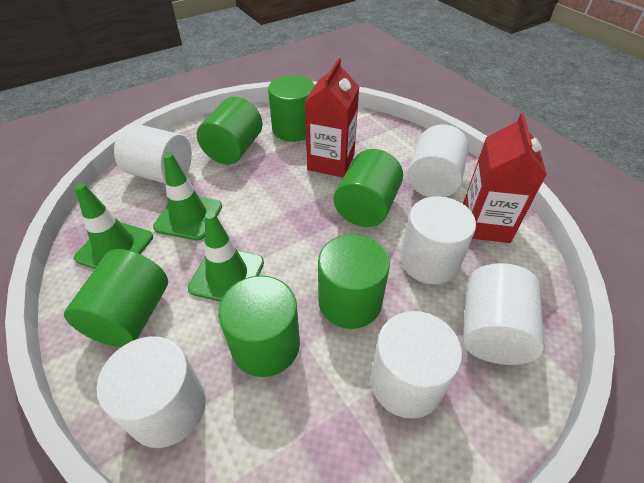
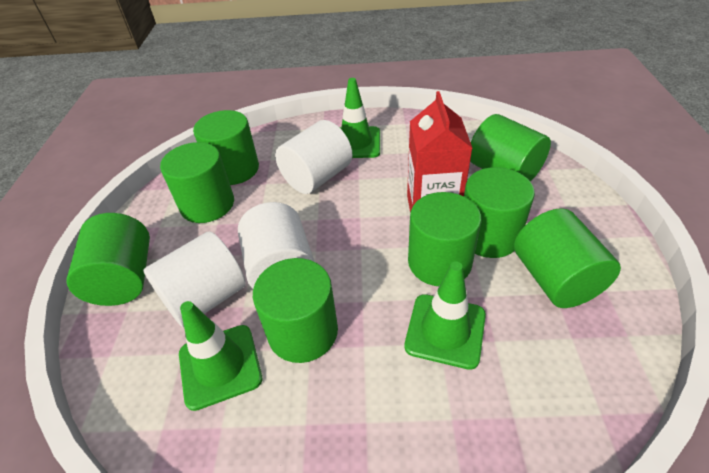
green cylinder: 6 -> 8
red carton: 2 -> 1
white cylinder: 6 -> 3

